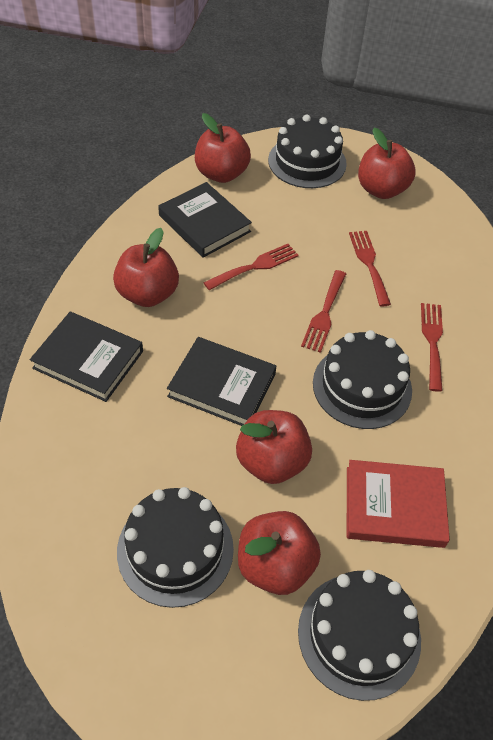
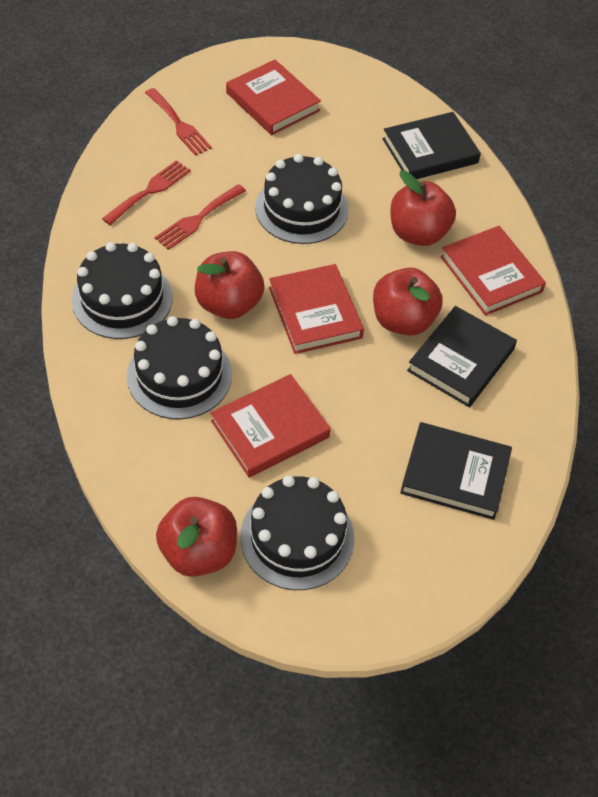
red apple: 5 -> 4
red book: 1 -> 4
red fork: 4 -> 3

